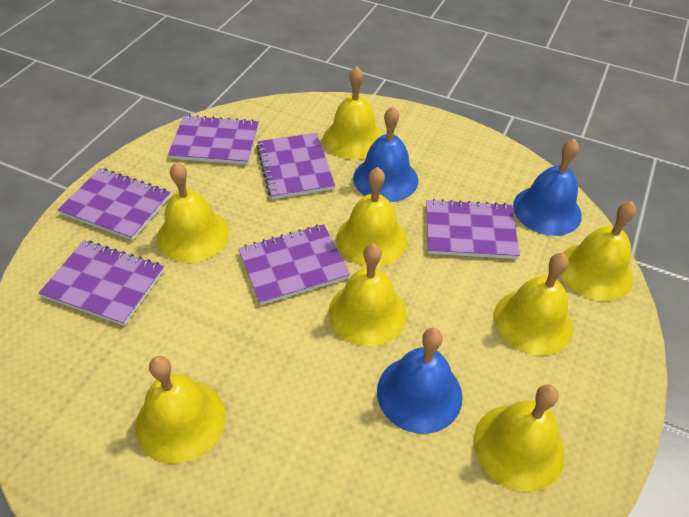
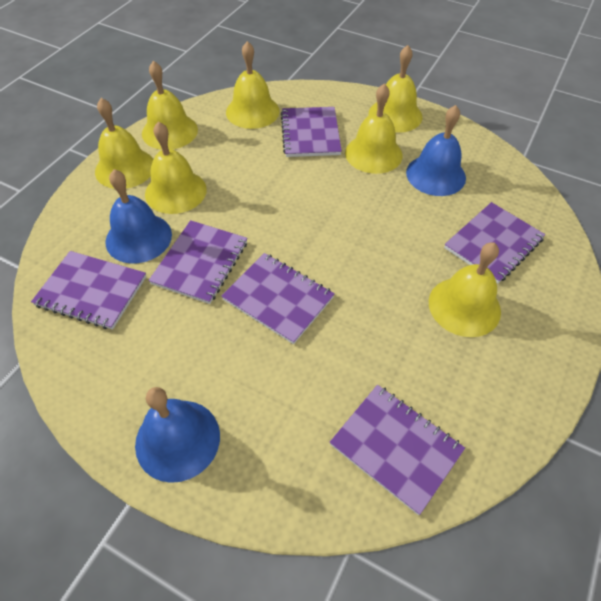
yellow bell: 8 -> 7

